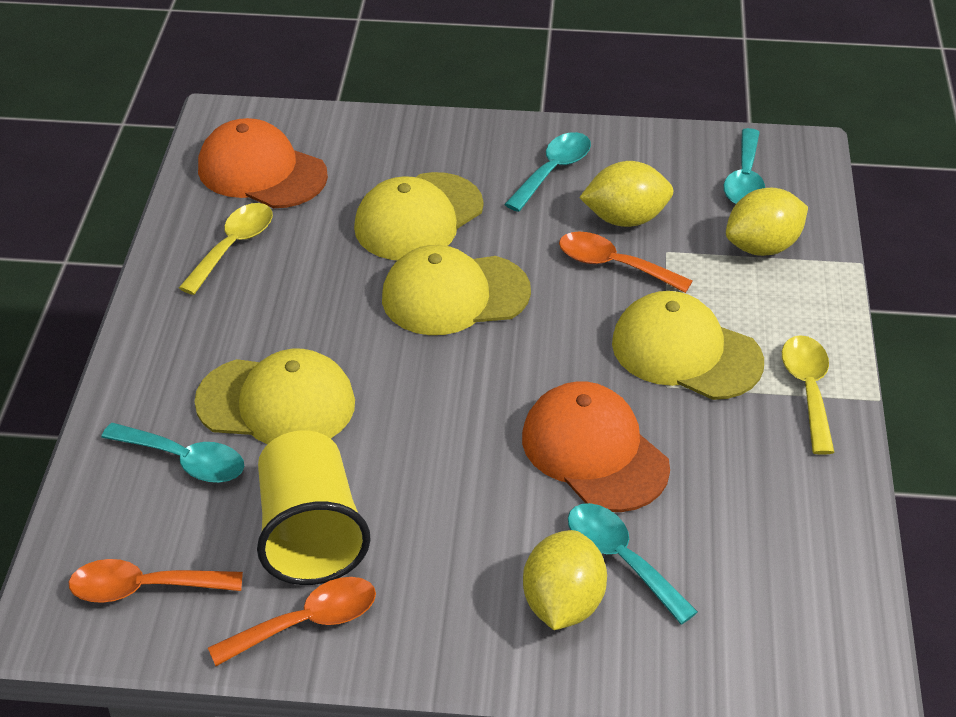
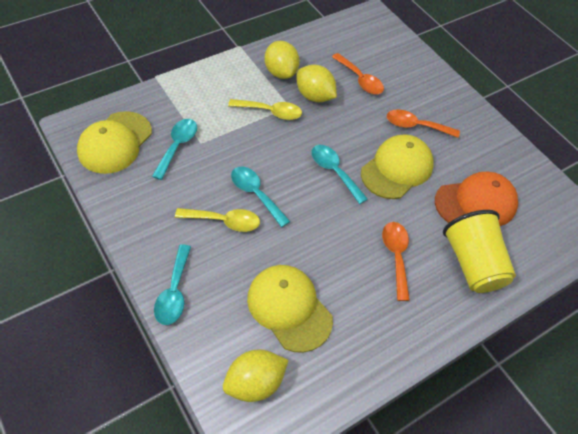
orange cap: 2 -> 1
yellow cap: 4 -> 3

